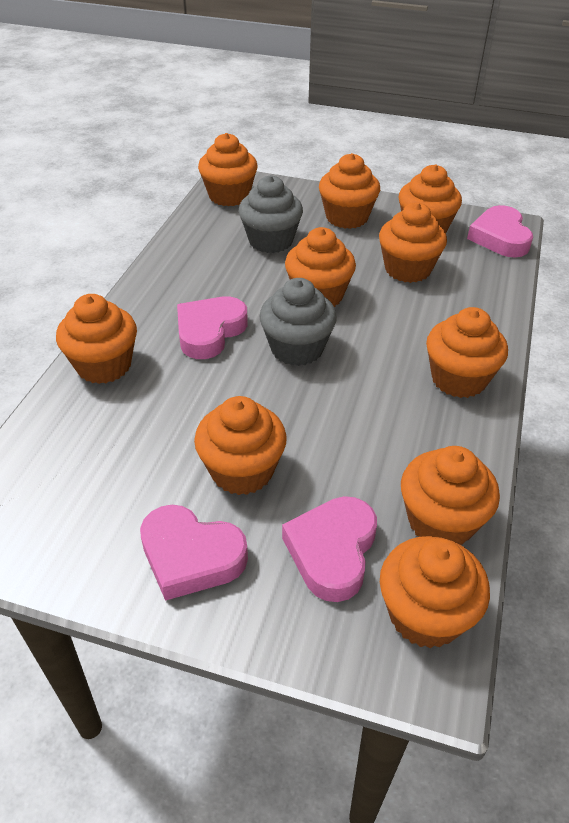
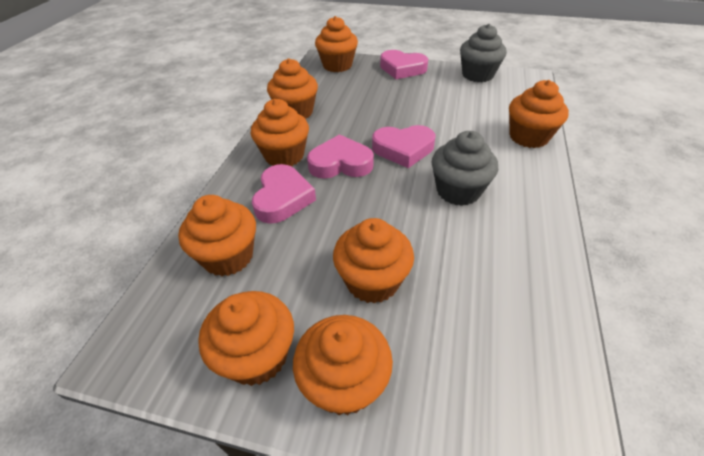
orange cupcake: 10 -> 8

